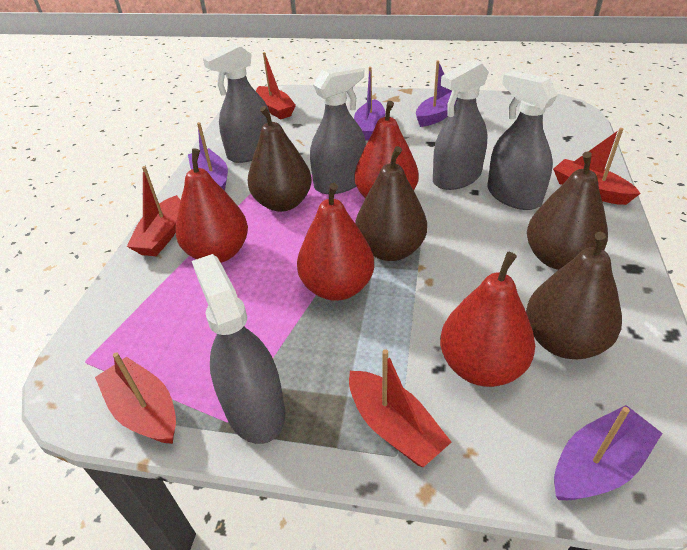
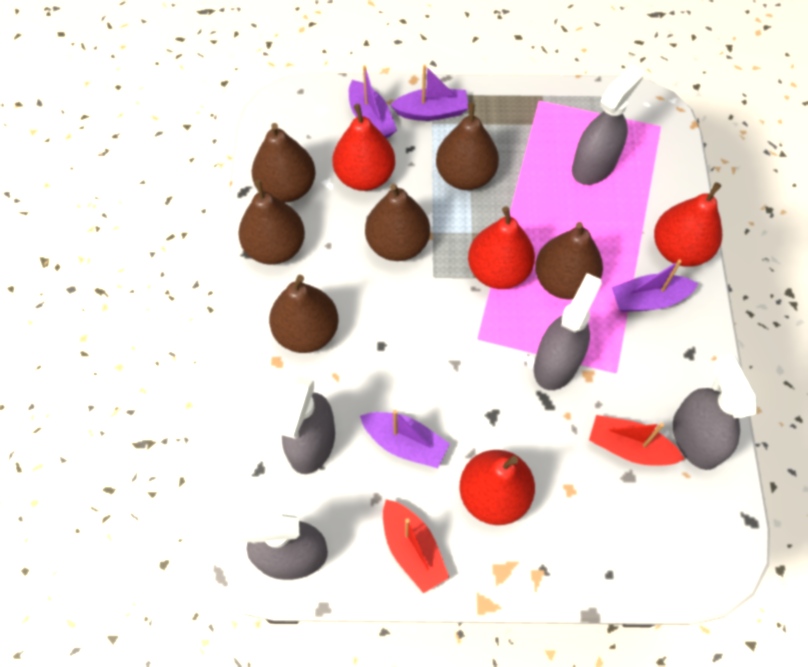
brown pear: 4 -> 6
red boat: 5 -> 2

